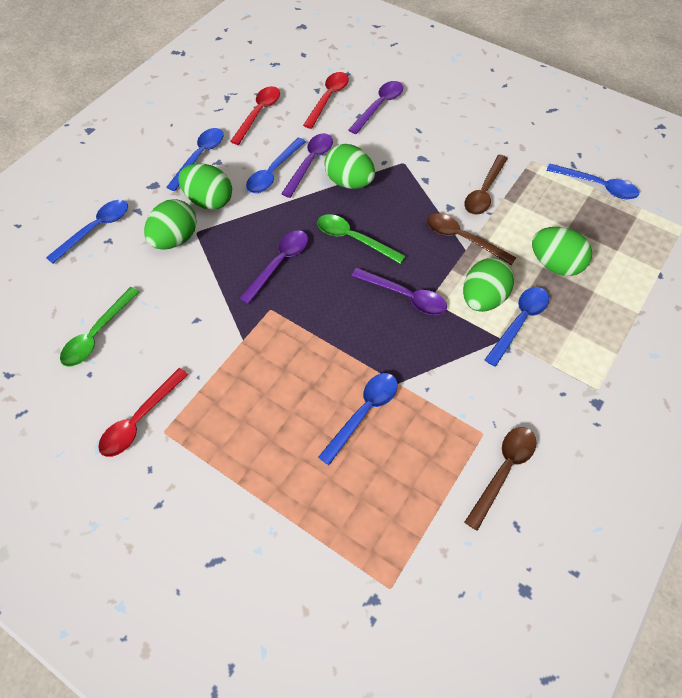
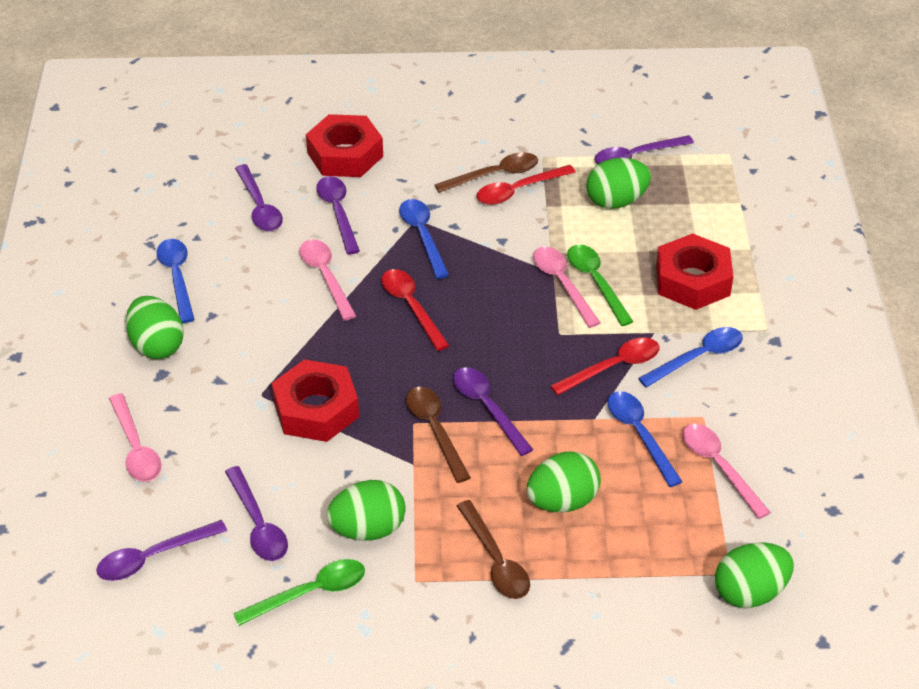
blue spoon: 6 -> 4
pink spoon: 0 -> 4
purple spoon: 4 -> 6
red nut: 0 -> 3

